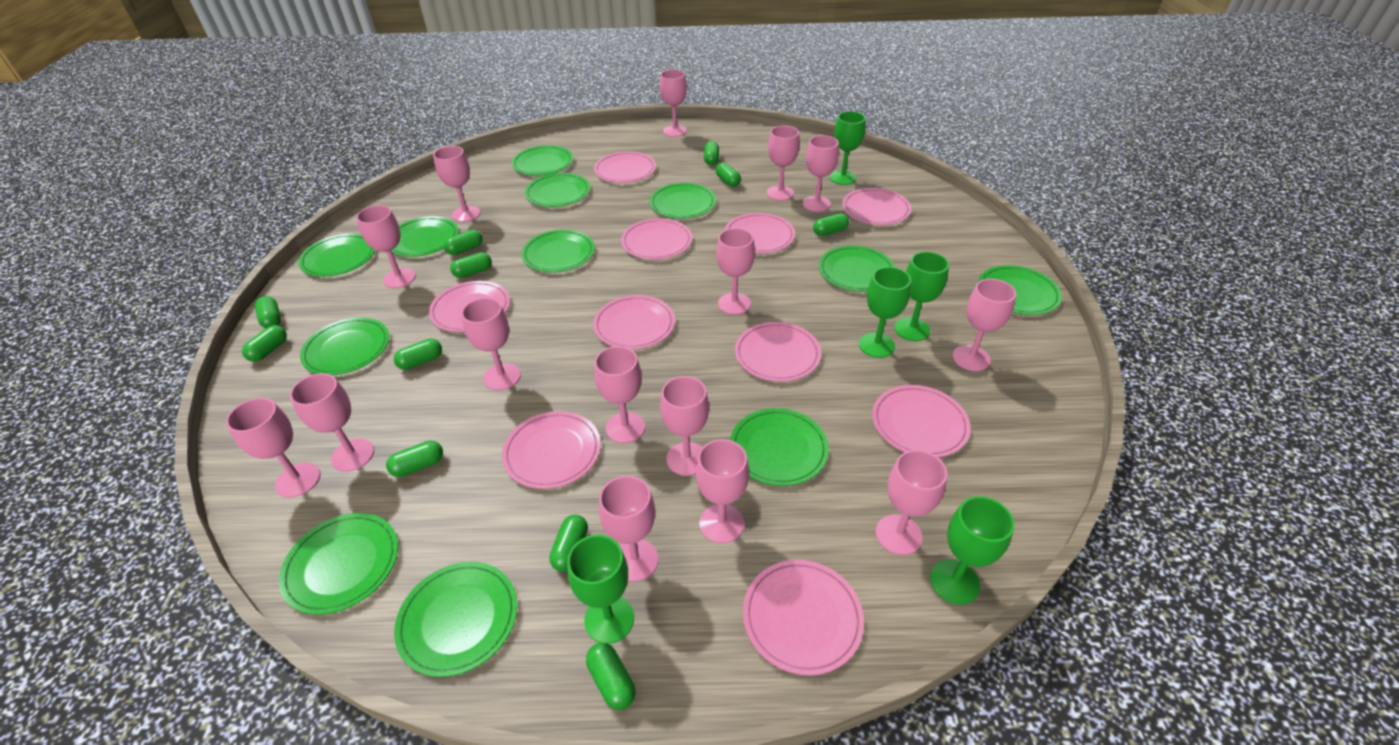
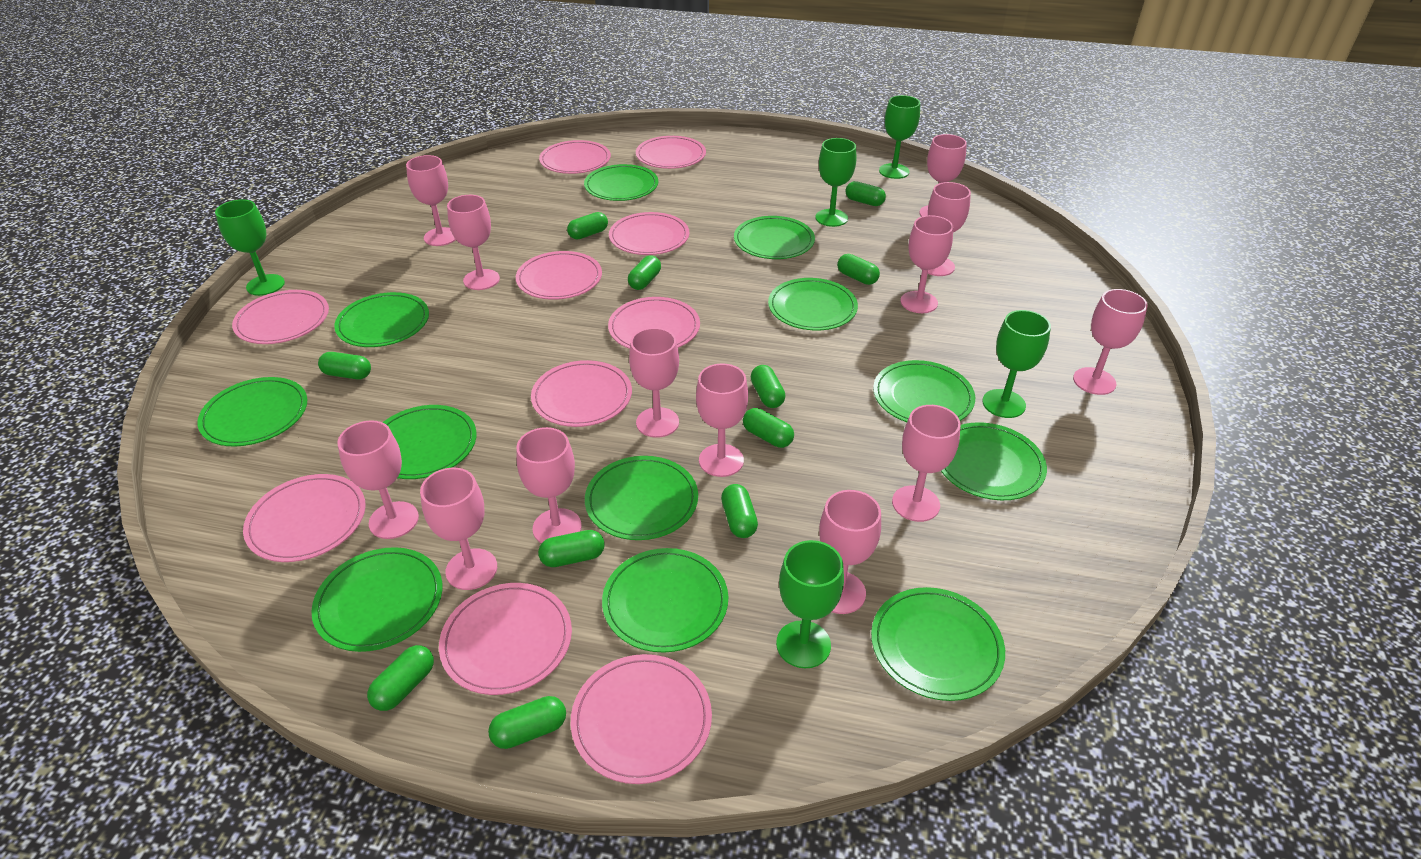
pink goblet: 15 -> 13

